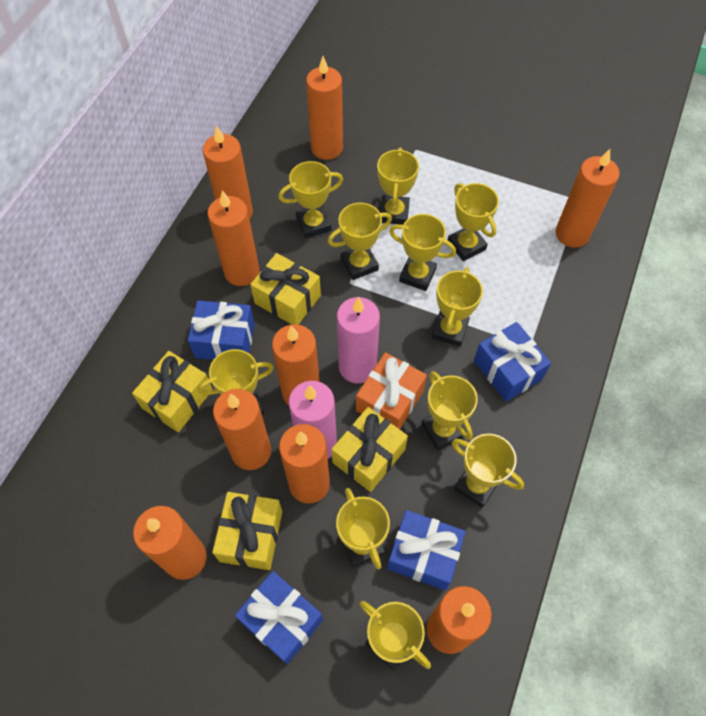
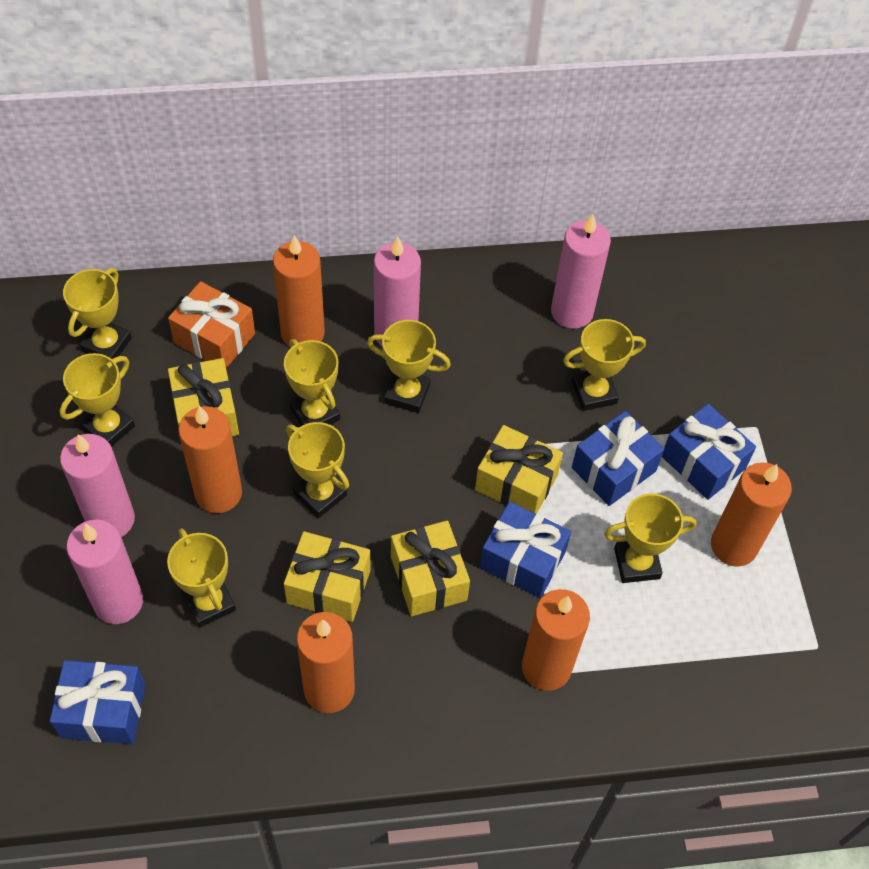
orange candle: 9 -> 5
pink candle: 2 -> 4
yellow trophy: 11 -> 8

